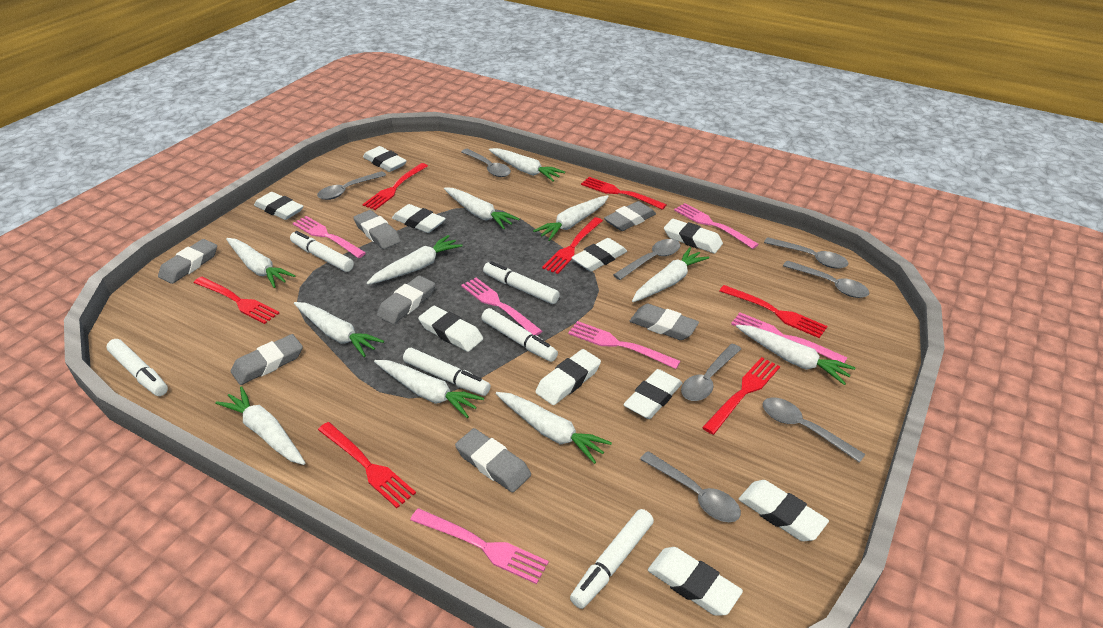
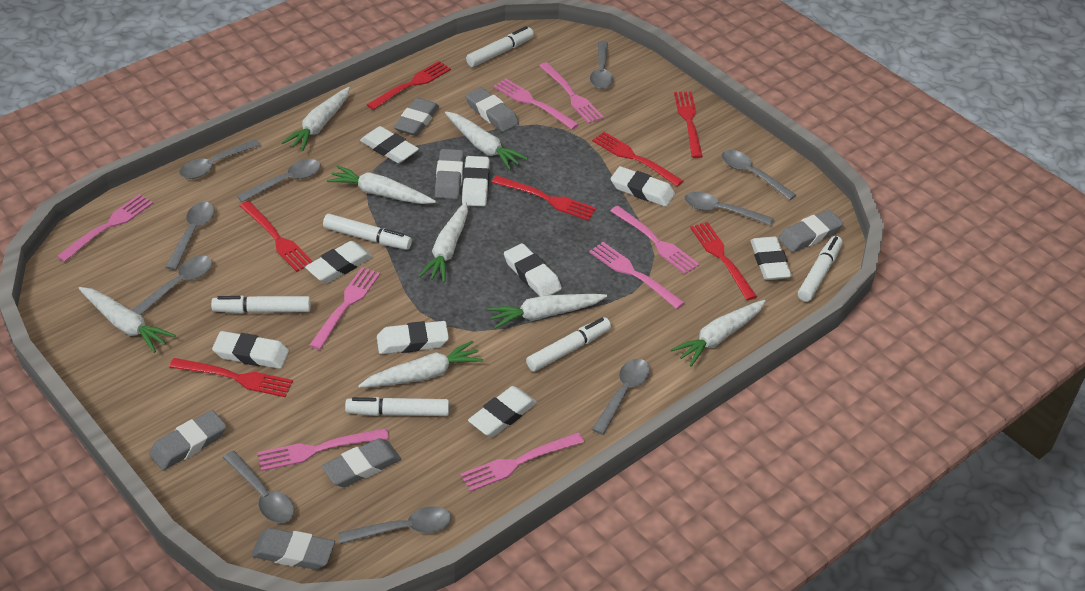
grey spoon: 8 -> 10
pink fork: 6 -> 8
white carrot: 11 -> 8
white eraser: 10 -> 9

